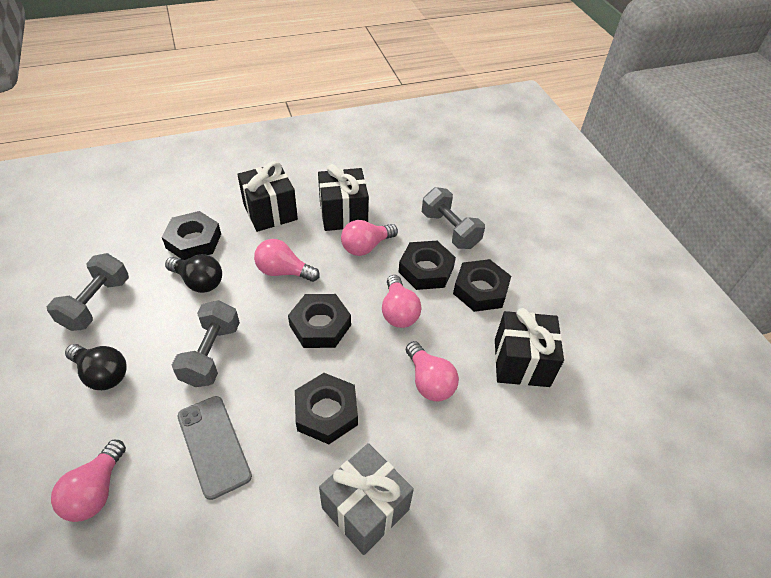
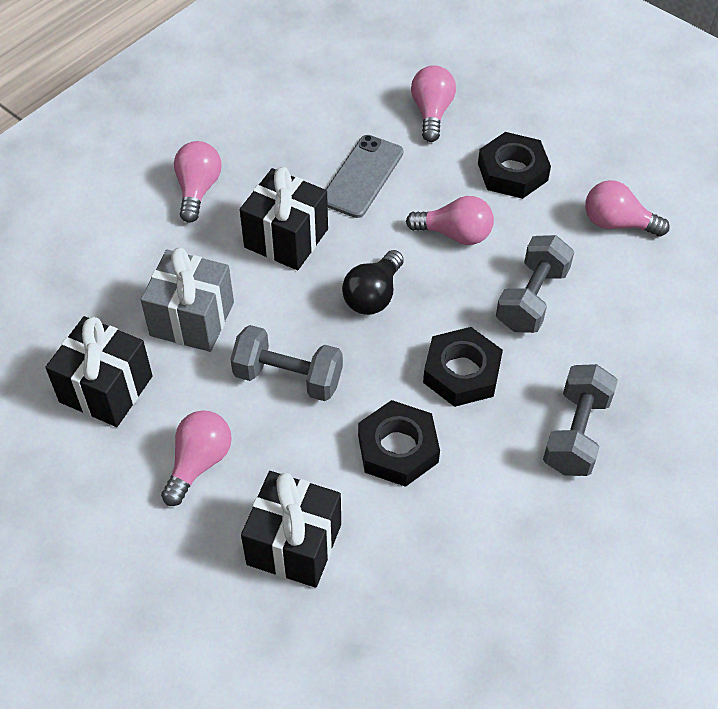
black light bulb: 2 -> 1
black nut: 5 -> 3

